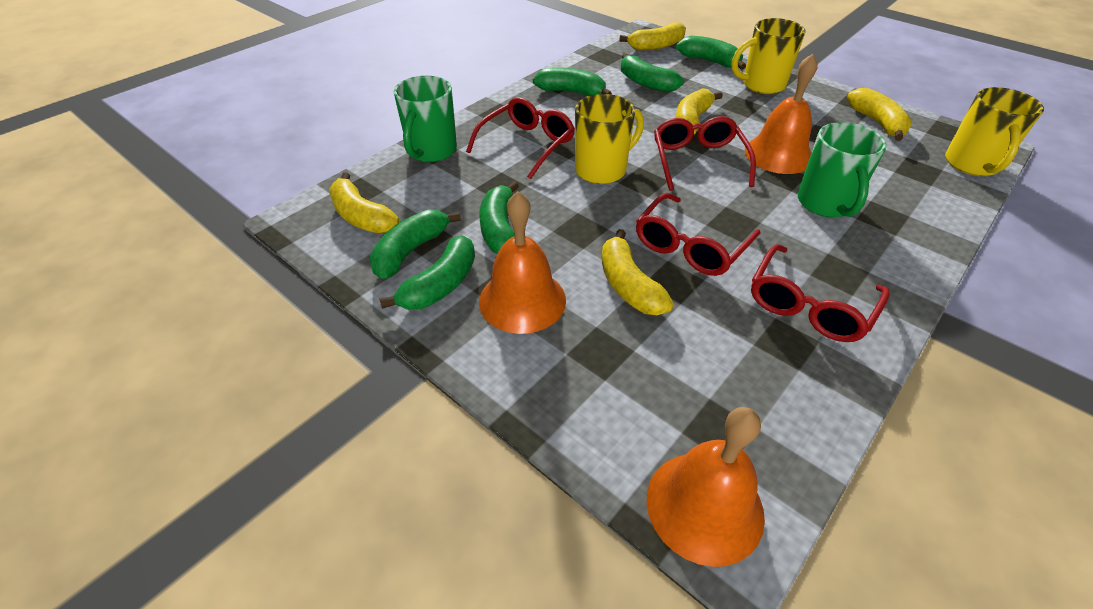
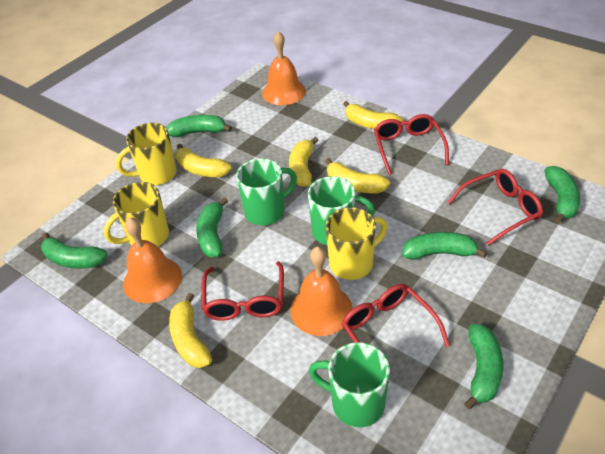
green mug: 2 -> 3

